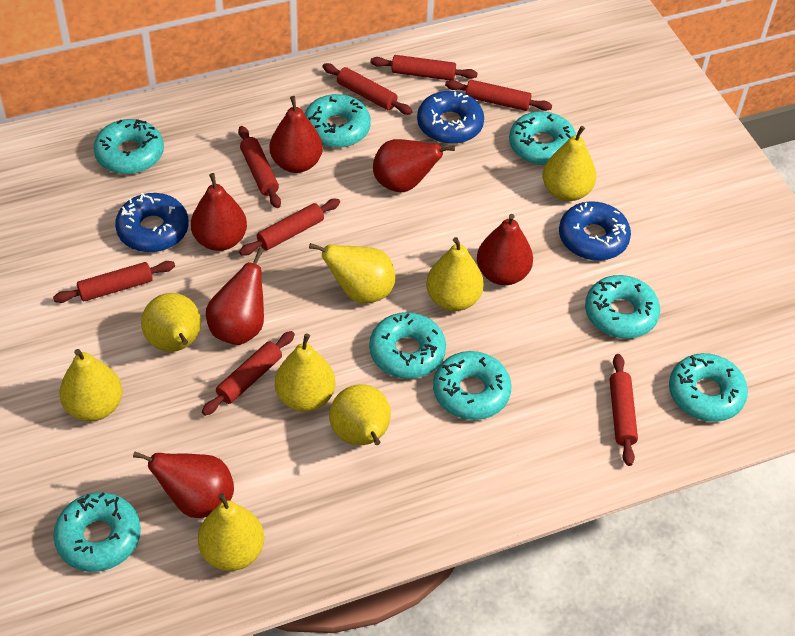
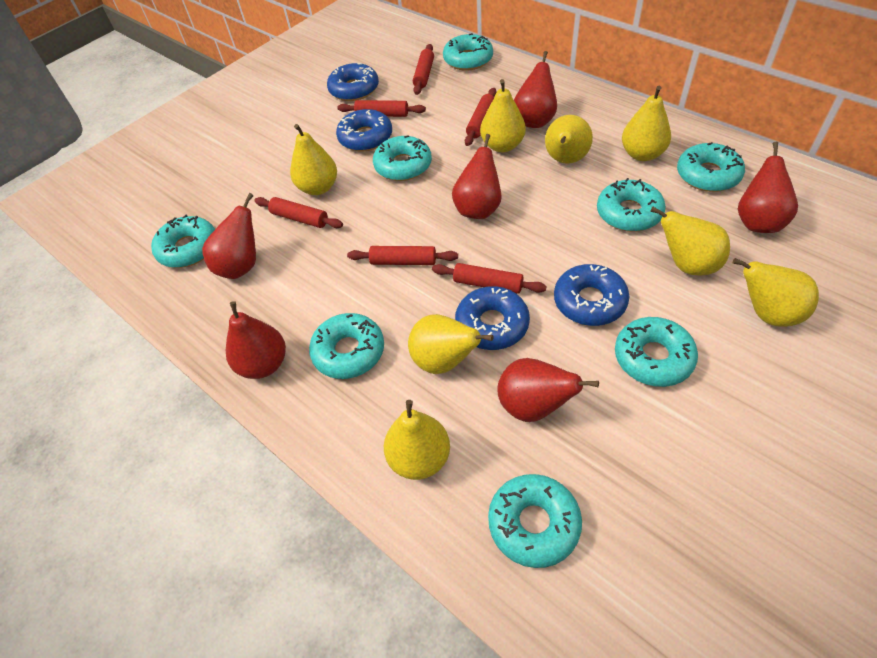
blue donut: 3 -> 4
red rolling pin: 8 -> 6

